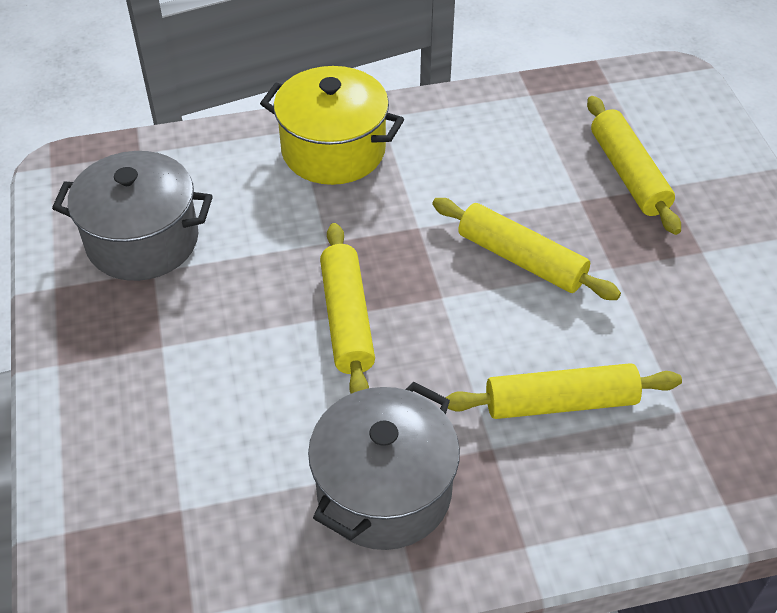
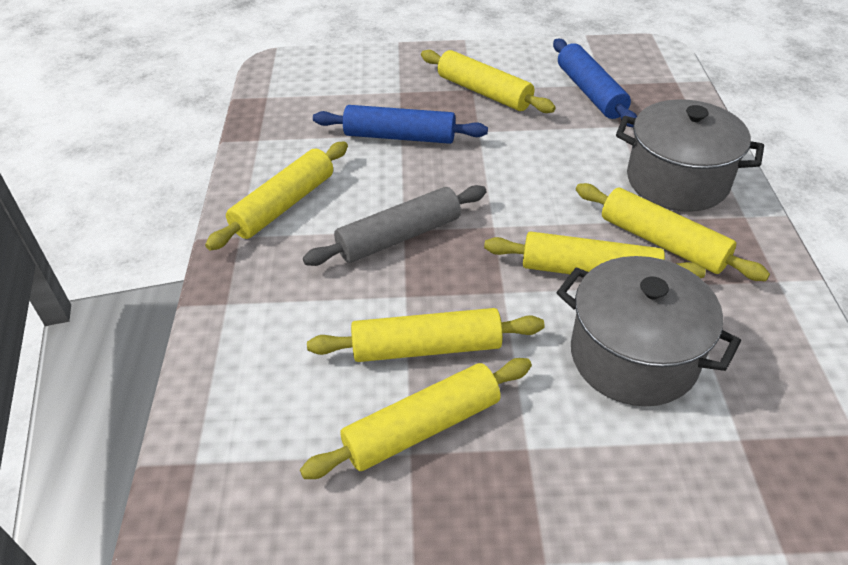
blue rolling pin: 0 -> 2
grey rolling pin: 0 -> 1
yellow pot: 1 -> 0
yellow rolling pin: 4 -> 6

